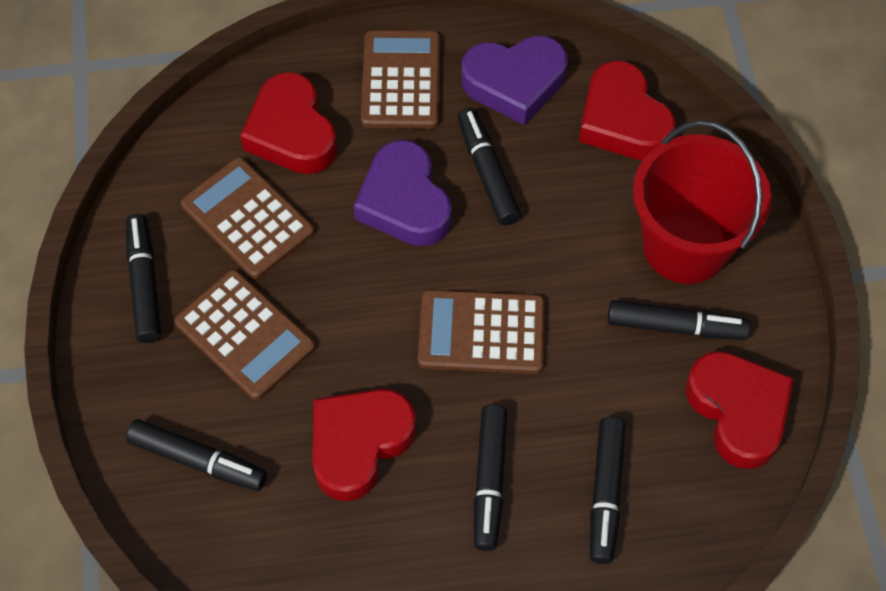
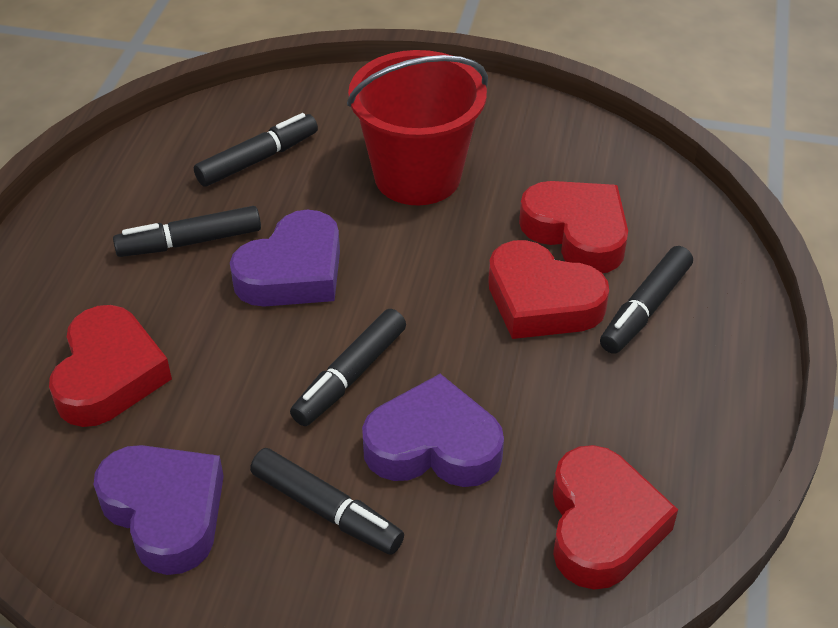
black marker: 6 -> 5
brown calculator: 4 -> 0
purple heart: 2 -> 3

